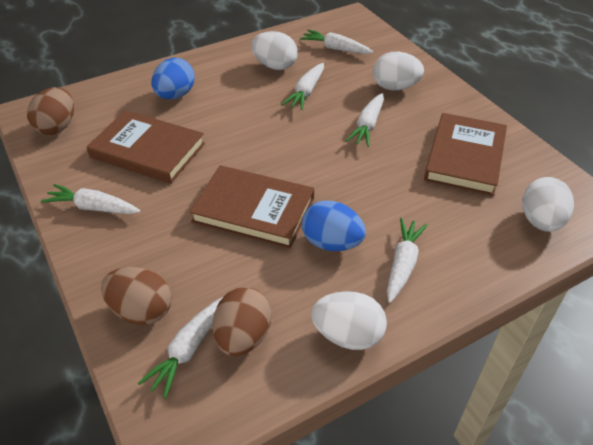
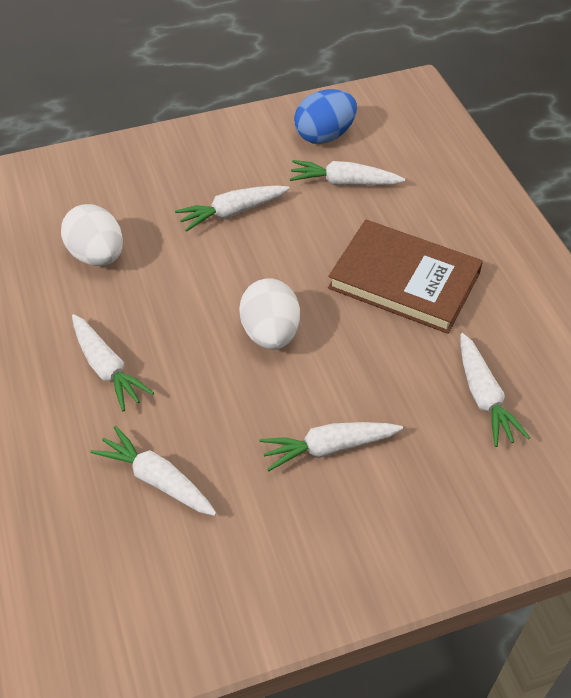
blue egg: 2 -> 1
brown book: 3 -> 1
brown egg: 3 -> 0
white egg: 4 -> 2

